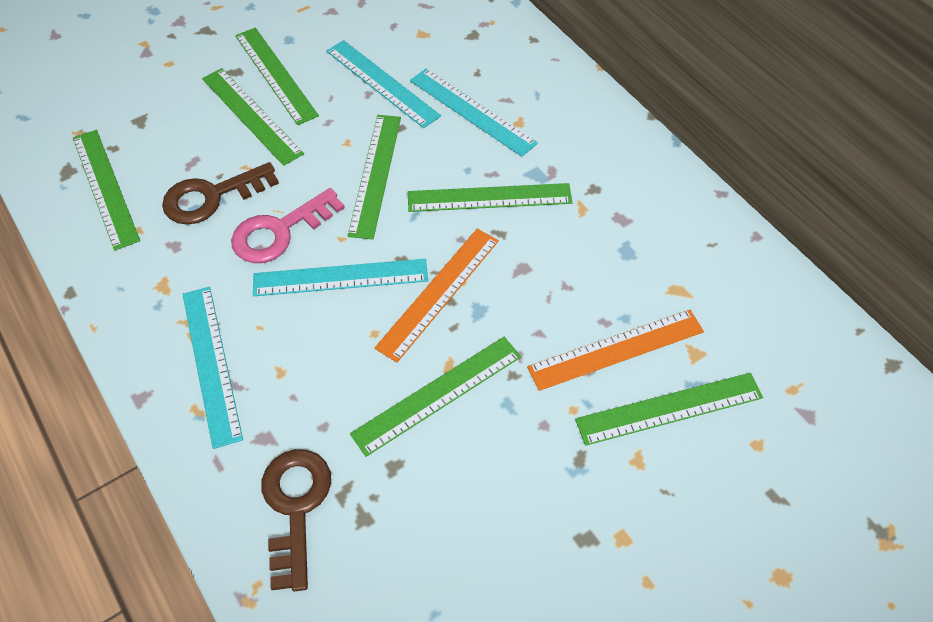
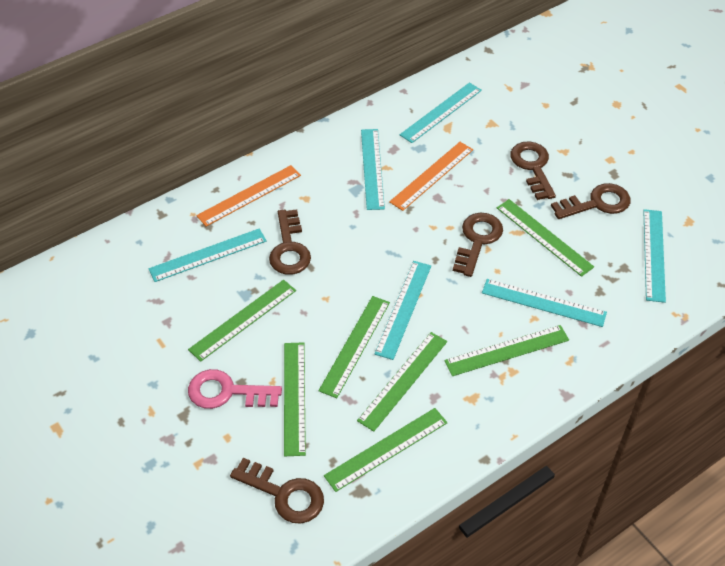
brown key: 2 -> 5
turquoise ruler: 4 -> 6

